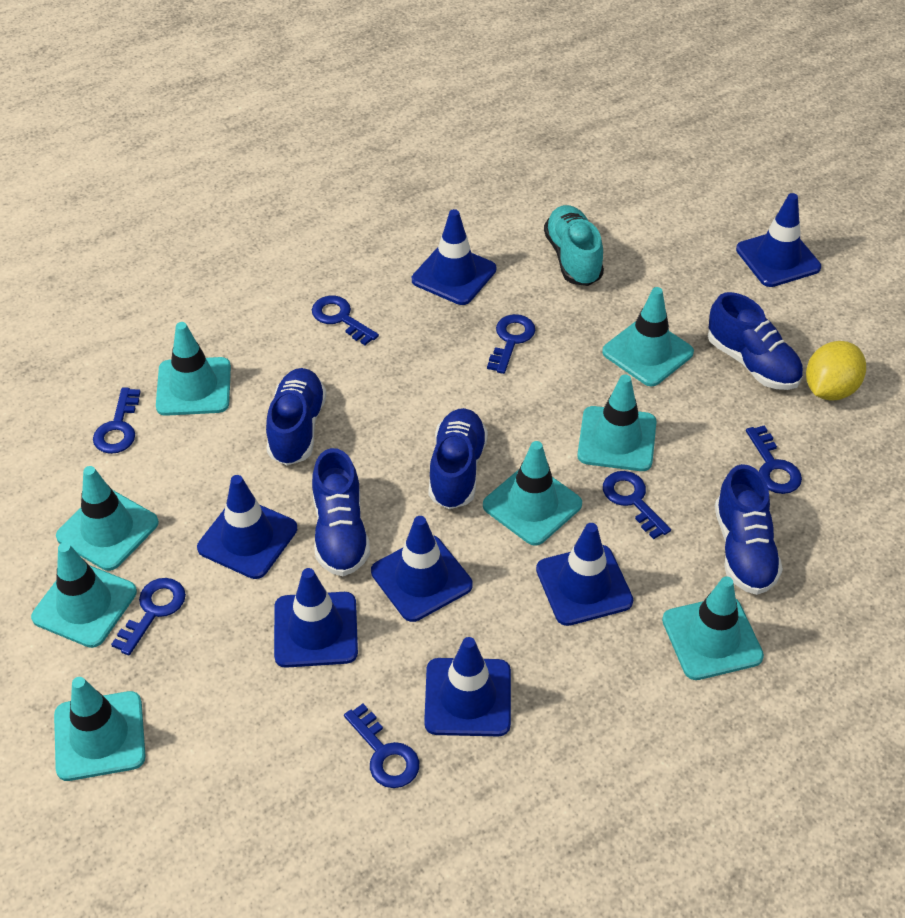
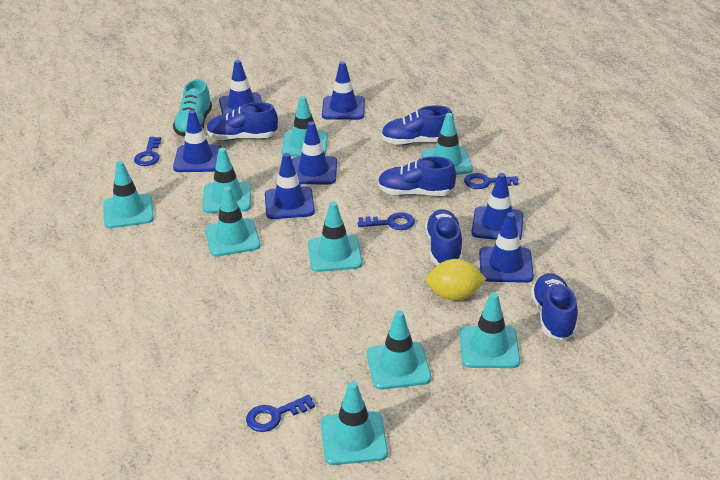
blue key: 7 -> 4
turquoise traffic cone: 8 -> 9

